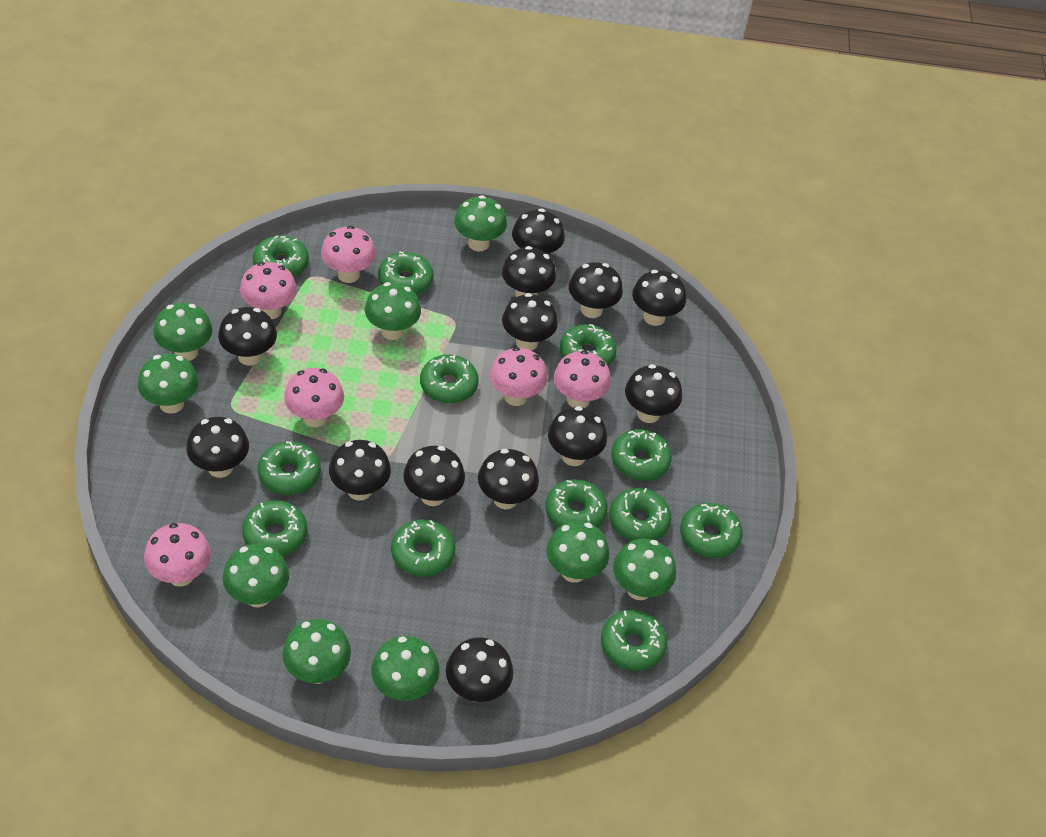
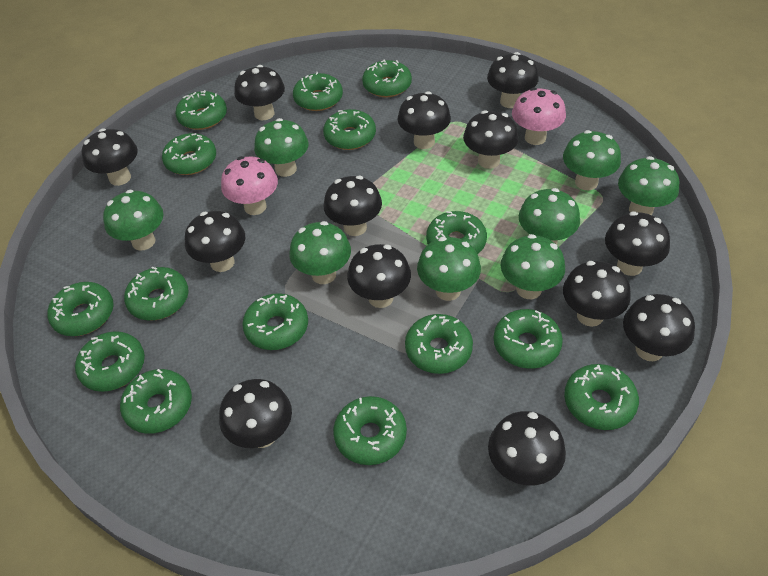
green donut: 12 -> 15
green mushroom: 9 -> 8
pink mushroom: 6 -> 2

